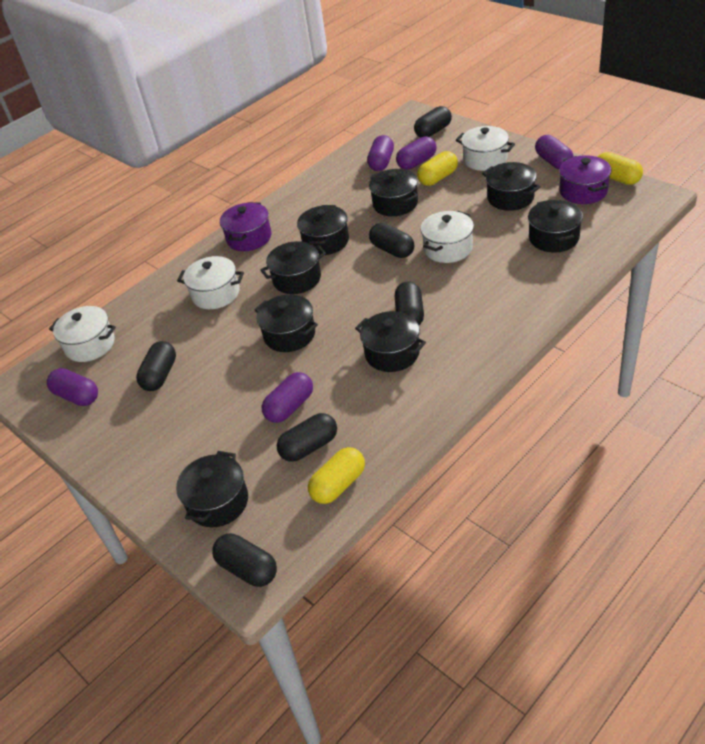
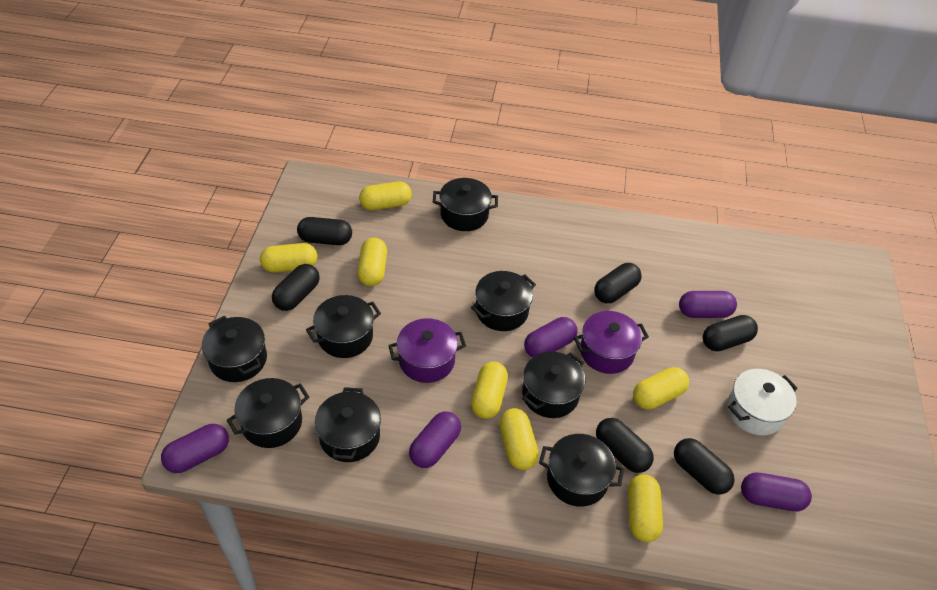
white pot: 4 -> 1
yellow capsule: 3 -> 7

